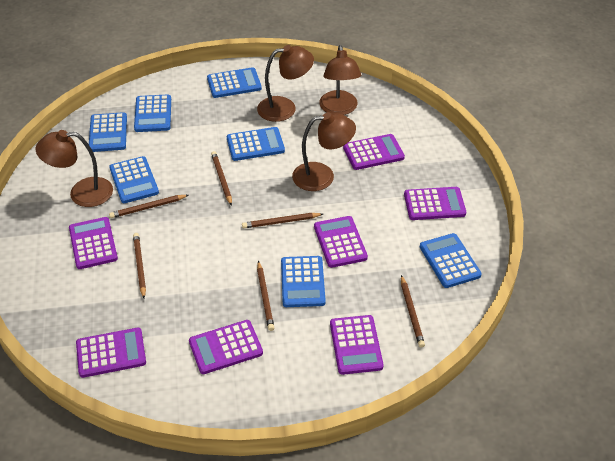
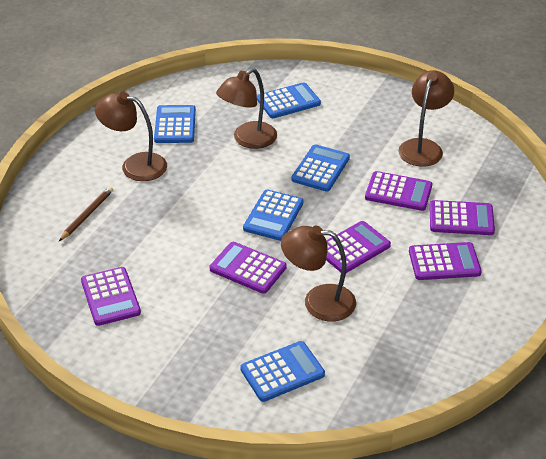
blue calculator: 7 -> 5
brown pencil: 6 -> 1
purple calculator: 7 -> 6

